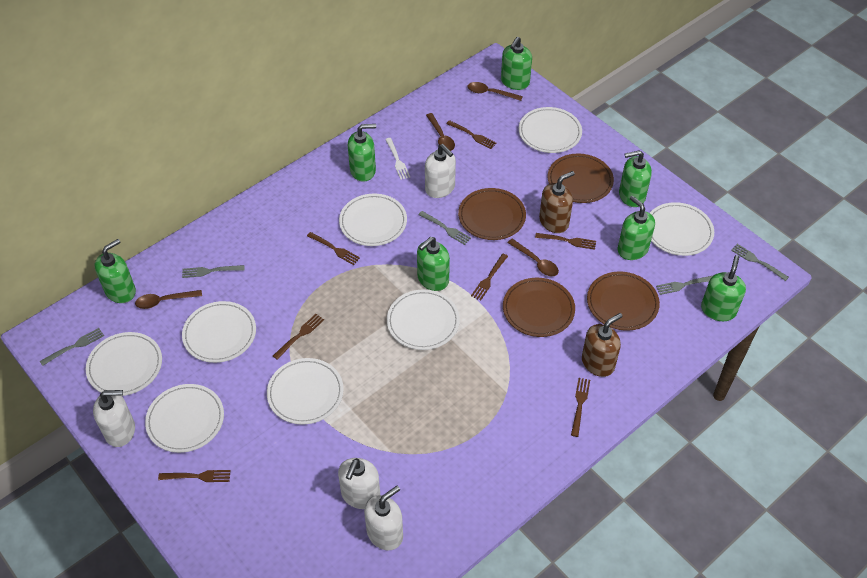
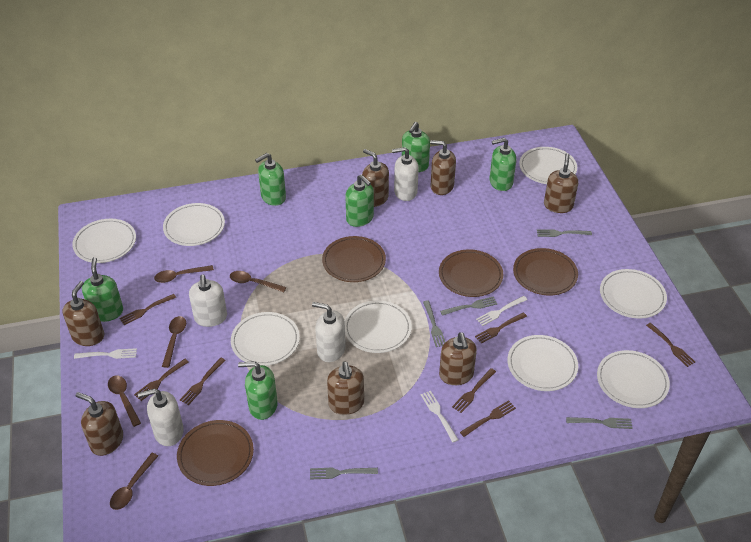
brown soap dispenser: 2 -> 7
brown spoon: 4 -> 5
green soap dispenser: 7 -> 6
white fork: 1 -> 3

